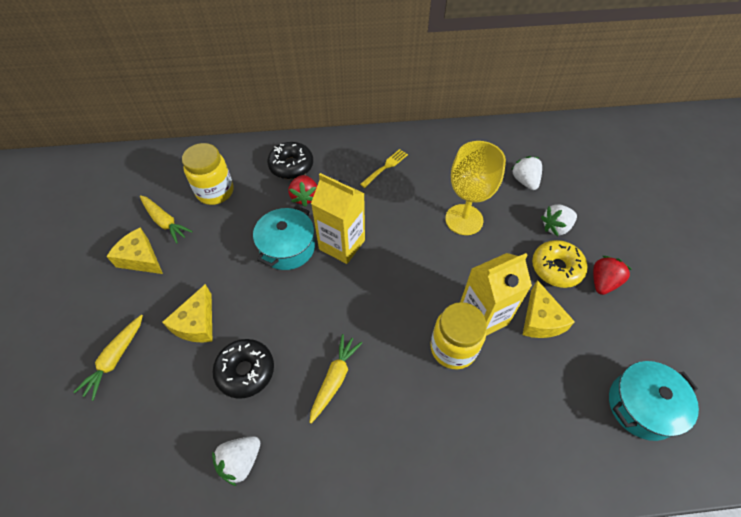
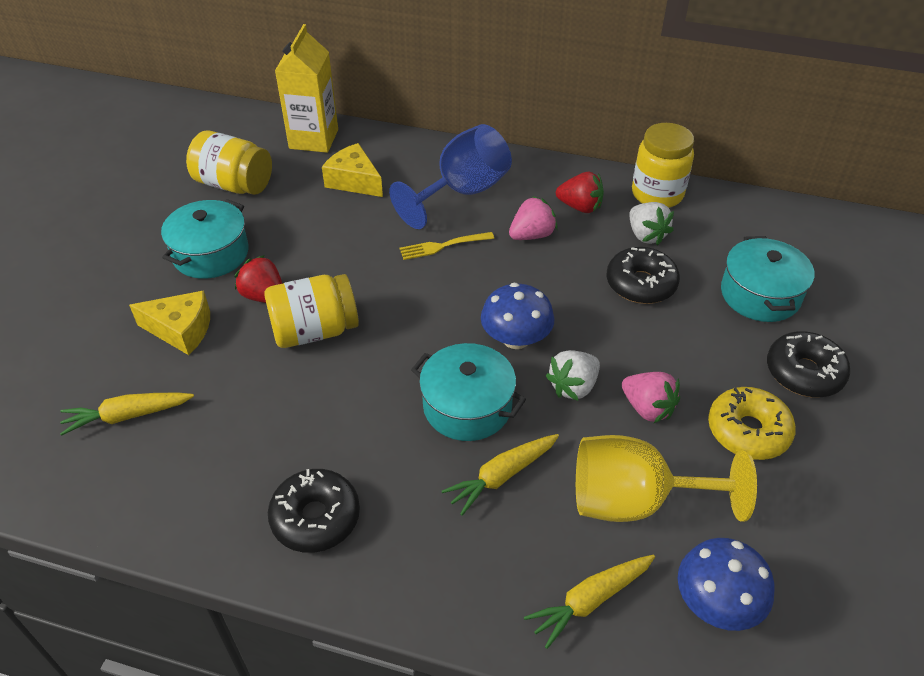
black donut: 2 -> 3
blue goblet: 0 -> 1
blue mushroom: 0 -> 2
pink strawberry: 0 -> 2
turquoise pot: 2 -> 3
white strawberry: 3 -> 2
yellow carton: 2 -> 1
yellow cheese: 3 -> 2
yellow jar: 2 -> 3

